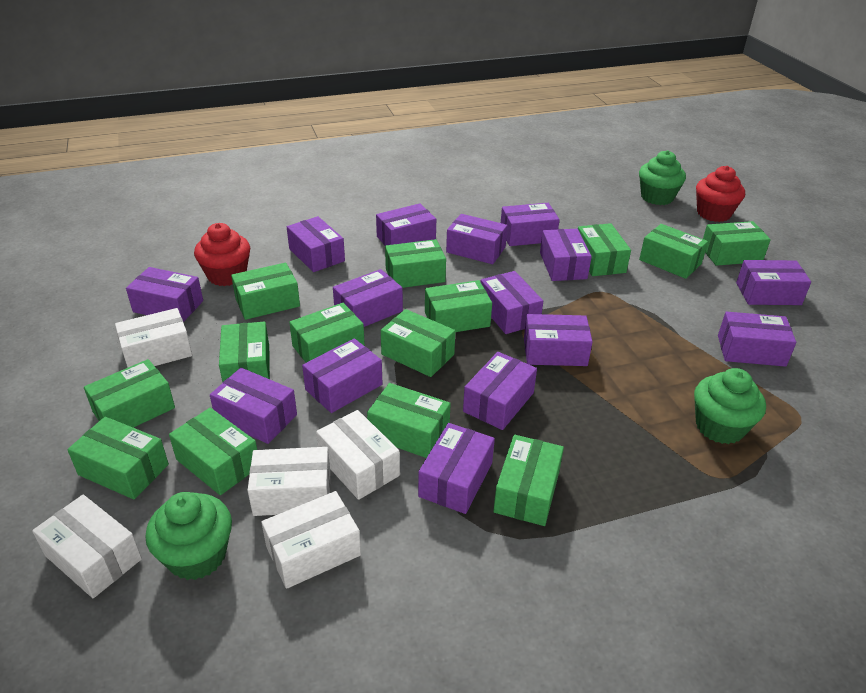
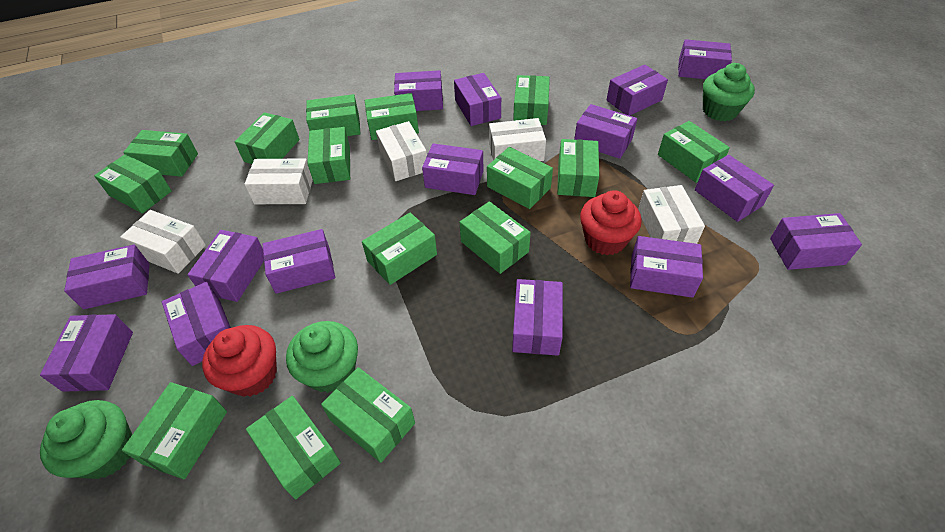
green box: 14 -> 15

